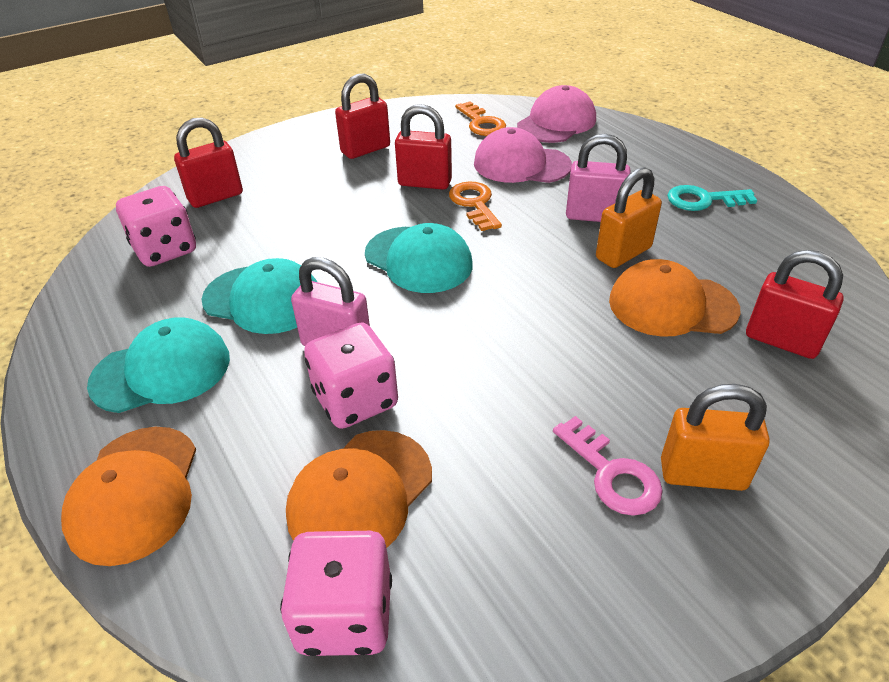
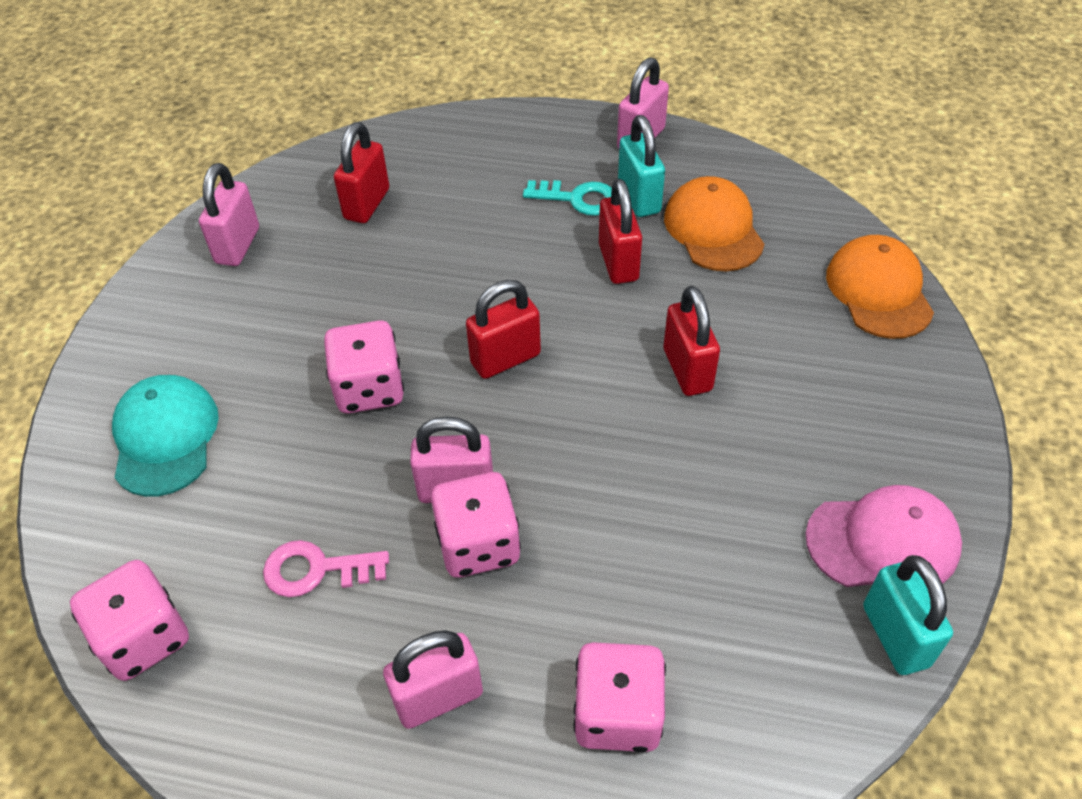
orange cap: 3 -> 2
orange key: 2 -> 0
orange padlock: 2 -> 0
pink cap: 2 -> 1
pink dice: 3 -> 4
pink padlock: 2 -> 4
turquoise cap: 3 -> 1
turquoise padlock: 0 -> 2

